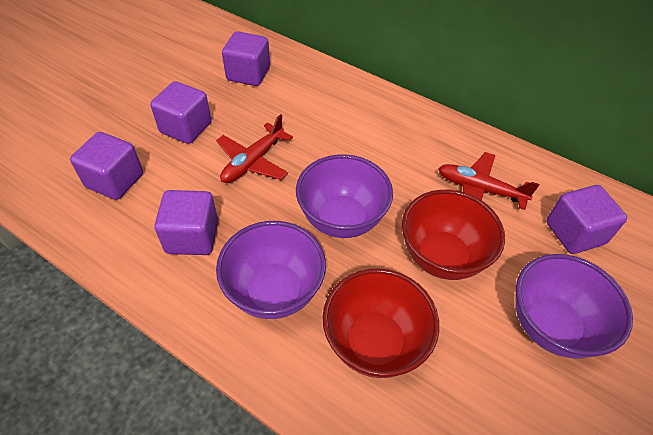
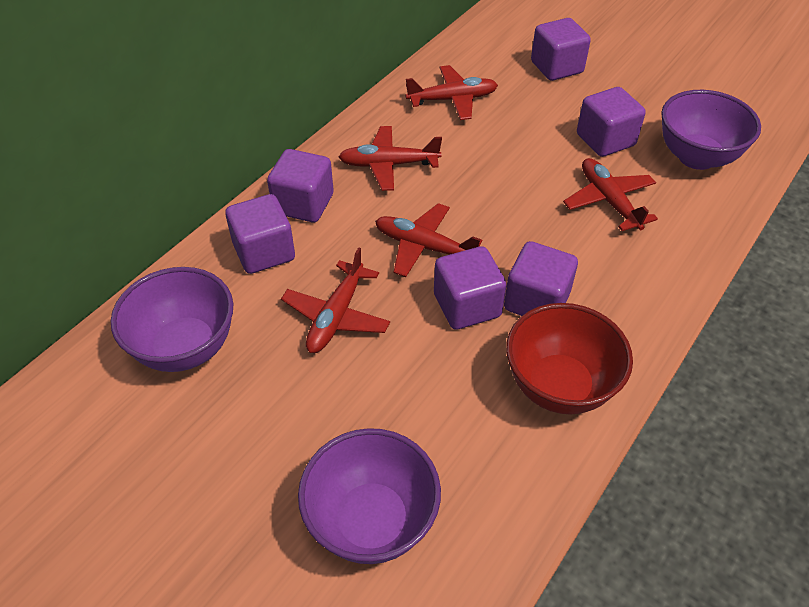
purple cube: 5 -> 6
red bowl: 2 -> 1
red plane: 2 -> 5

